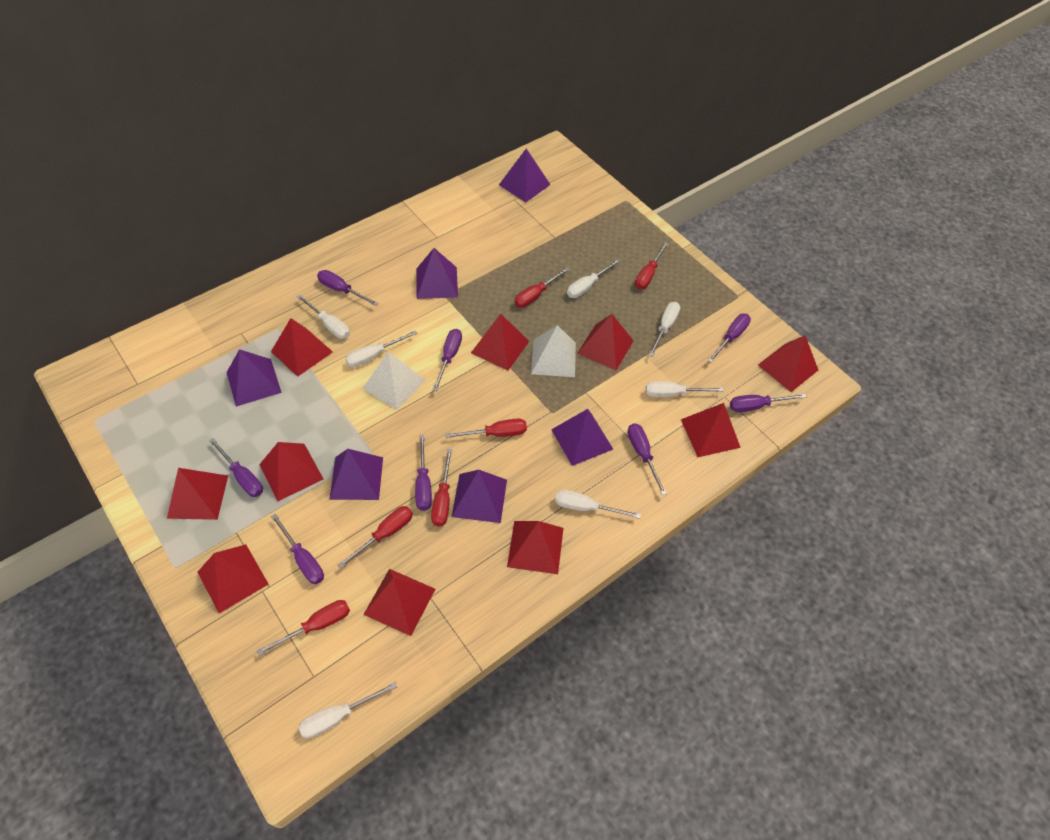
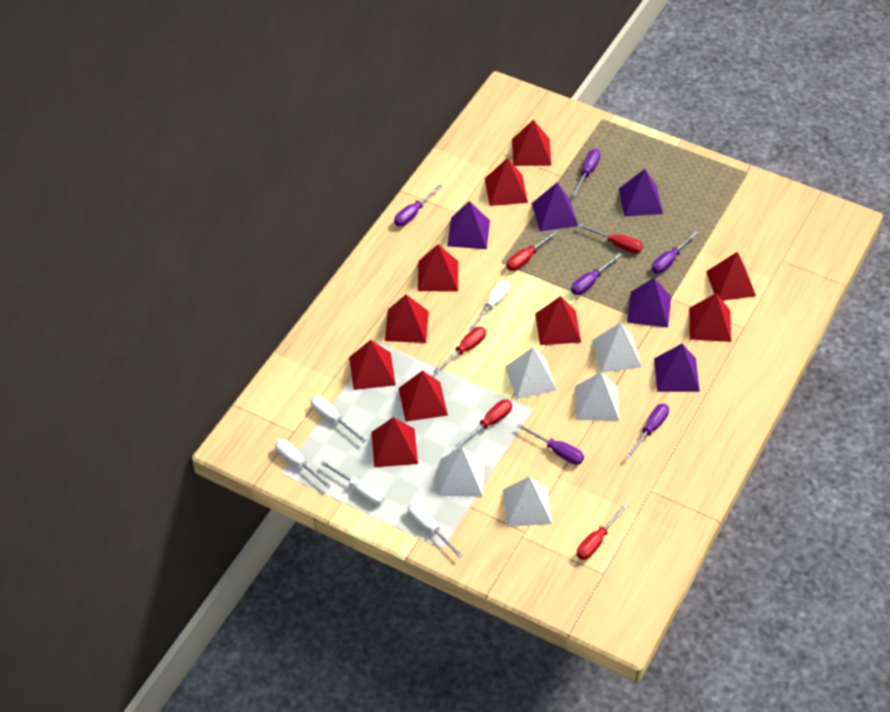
purple pyramid: 6 -> 5
purple screwdriver: 8 -> 6
red screwdriver: 6 -> 5
white pyramid: 2 -> 5
white screwdriver: 7 -> 5

